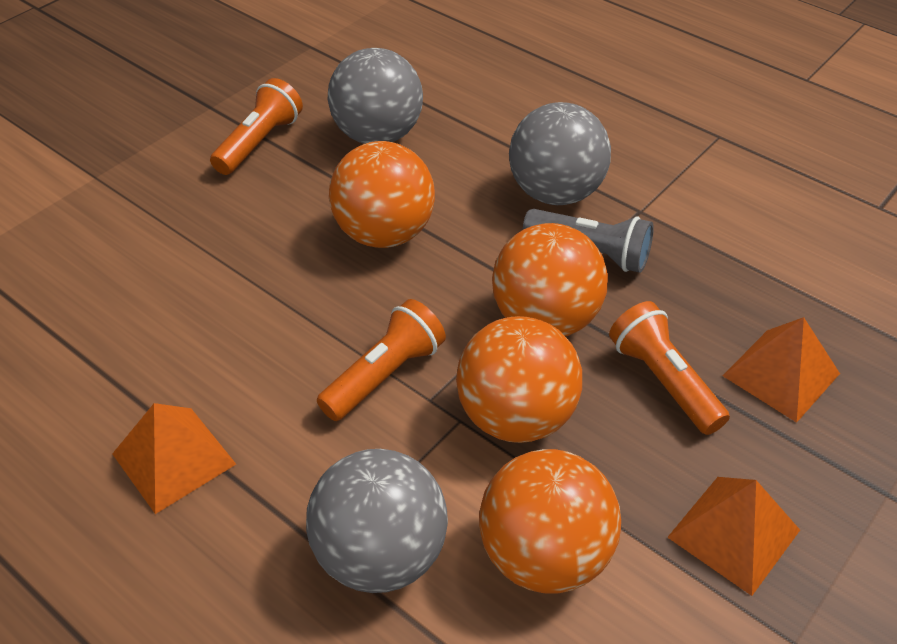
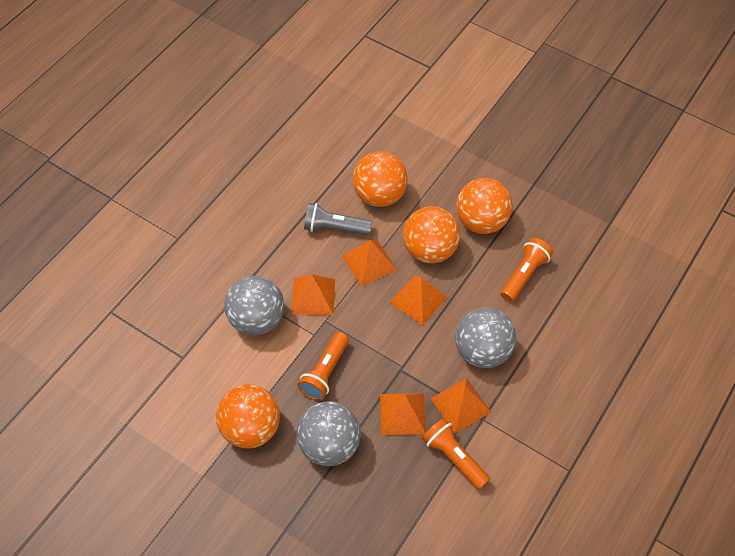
orange pyramid: 3 -> 5

